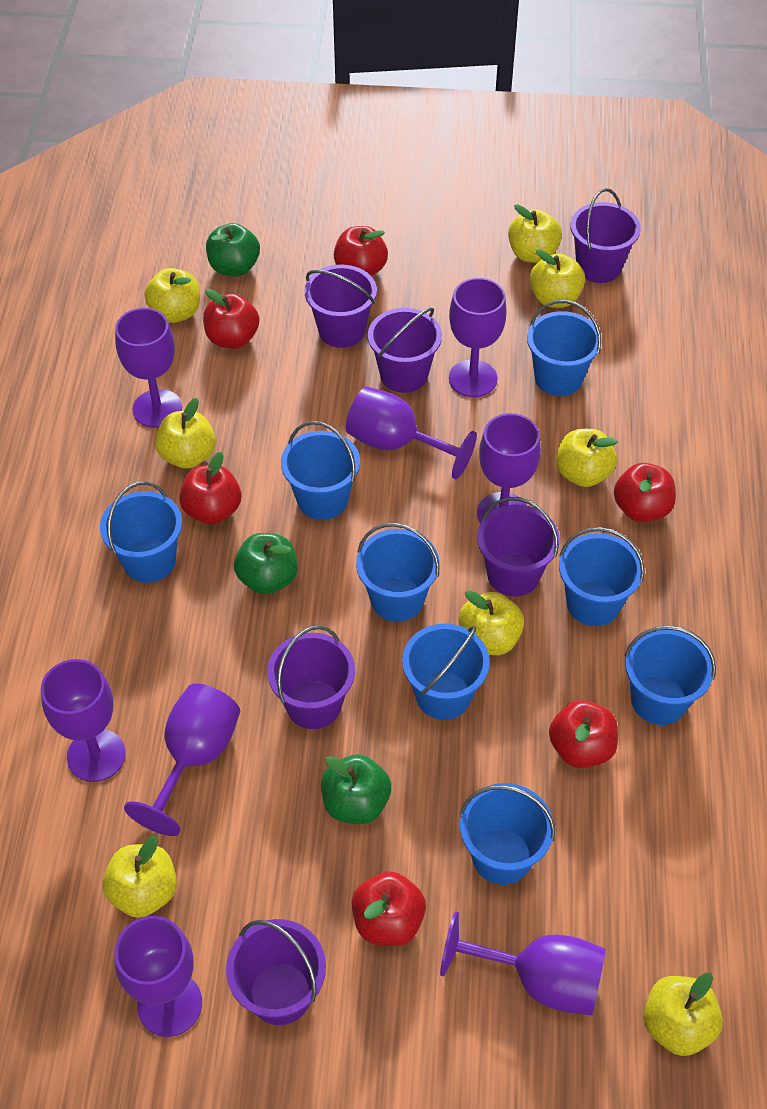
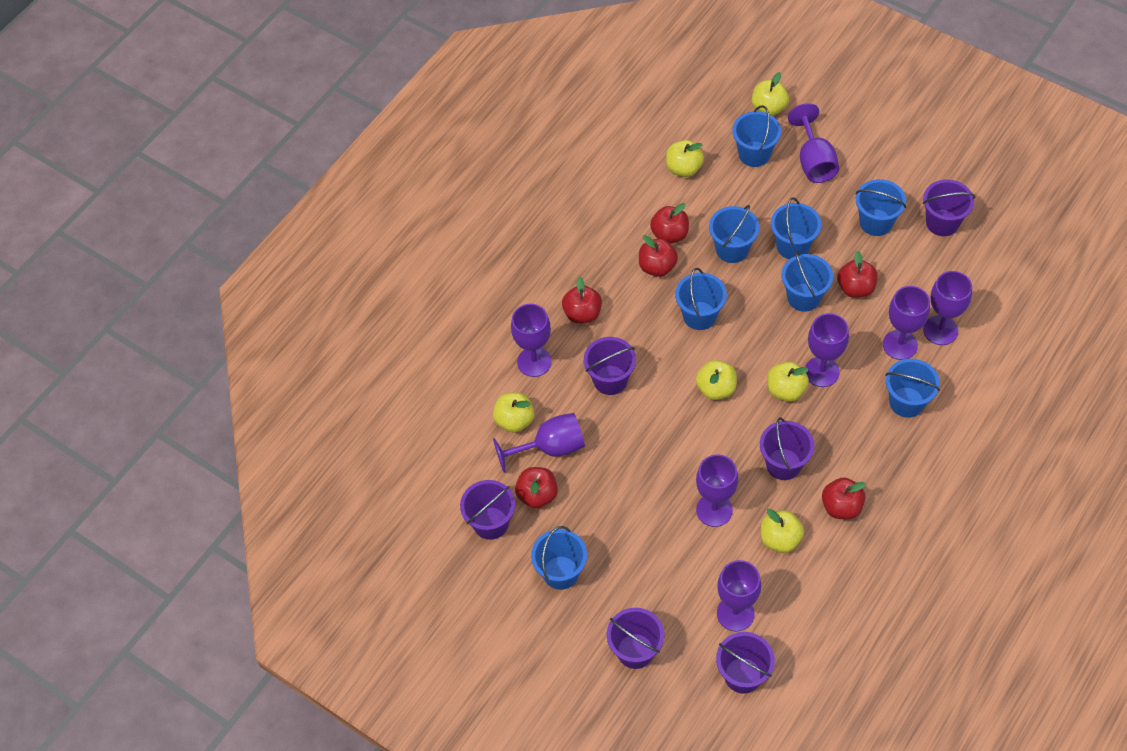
green apple: 3 -> 0
yellow apple: 8 -> 6

